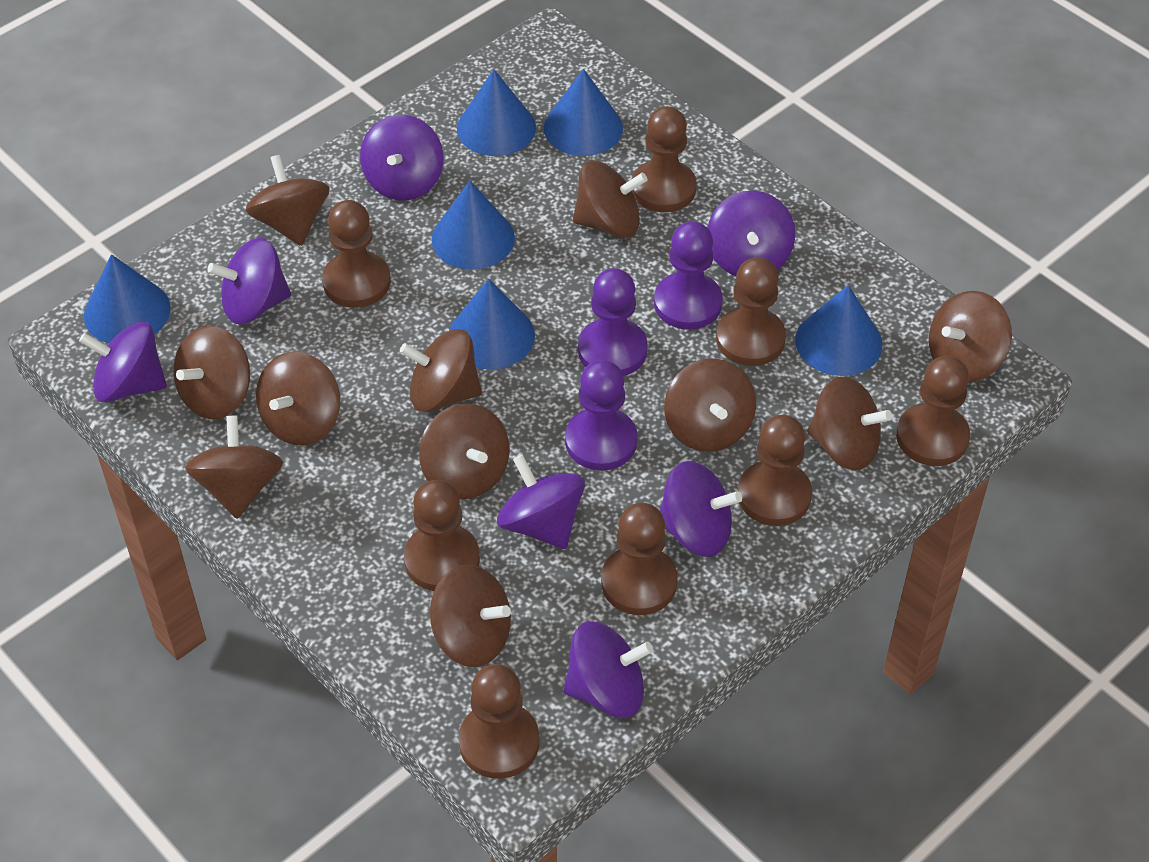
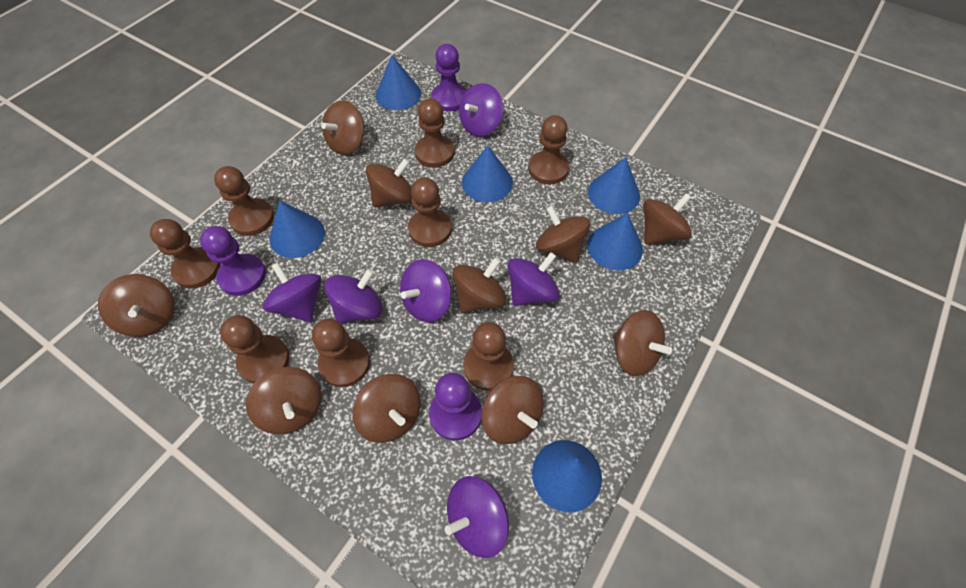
brown spinning top: 11 -> 10
purple spinning top: 7 -> 6

